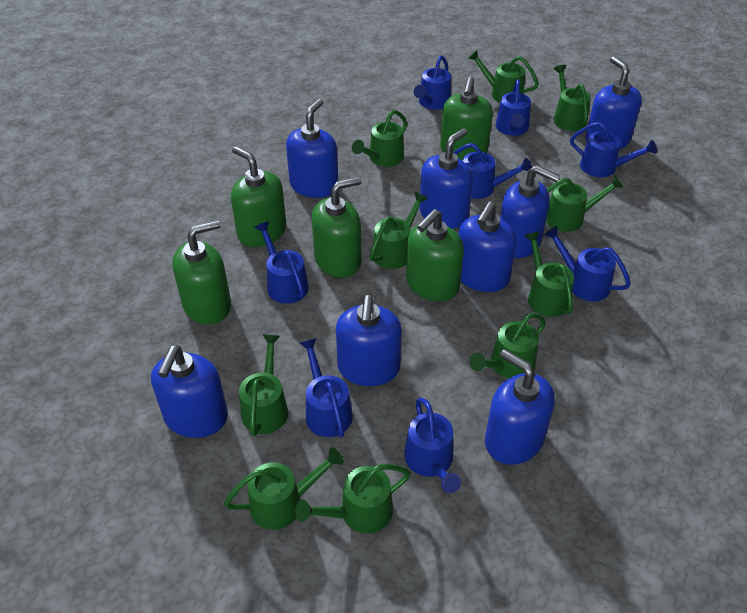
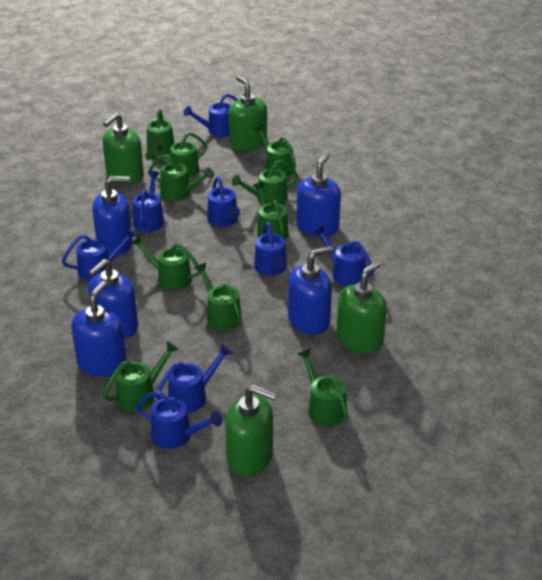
blue soap dispenser: 8 -> 5
green soap dispenser: 5 -> 4

